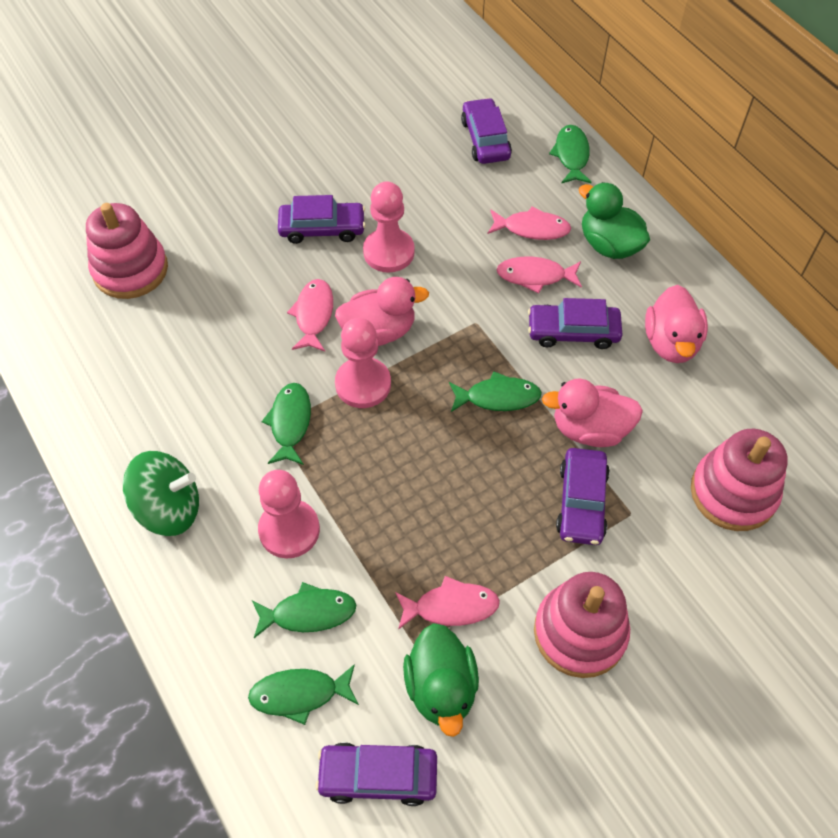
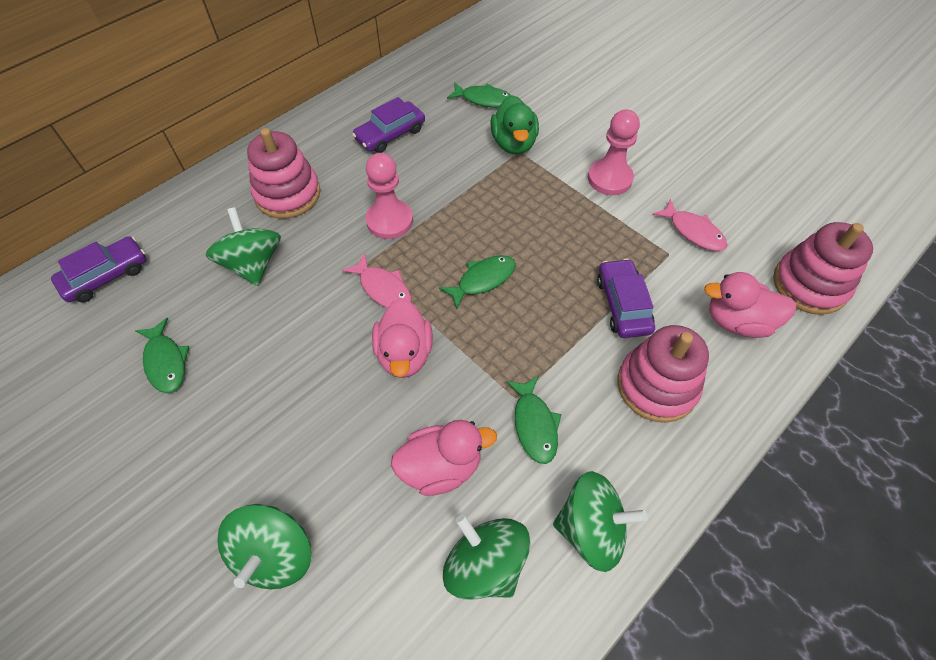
green duck: 2 -> 1
green fish: 5 -> 4
green spinning top: 1 -> 4
pink fish: 4 -> 2
pink pawn: 3 -> 2
purple car: 5 -> 3

